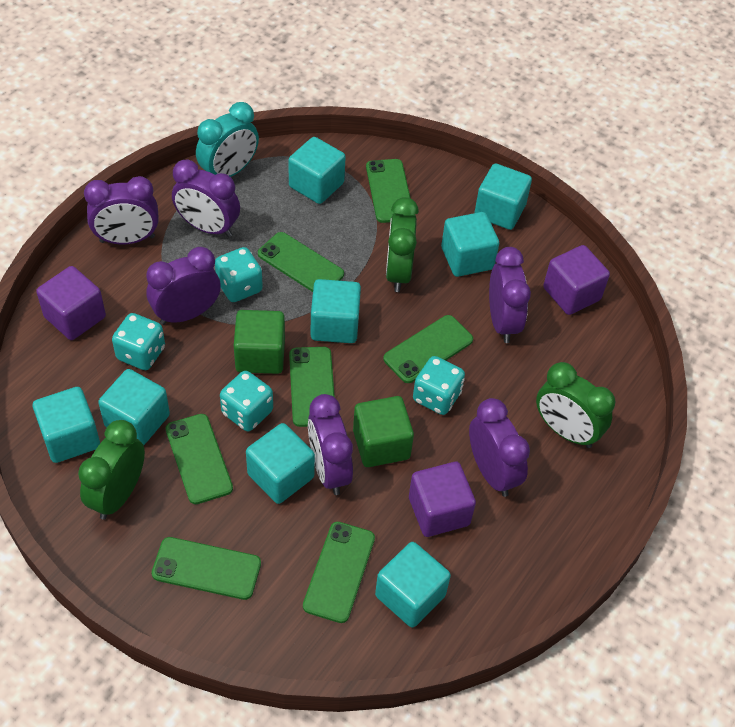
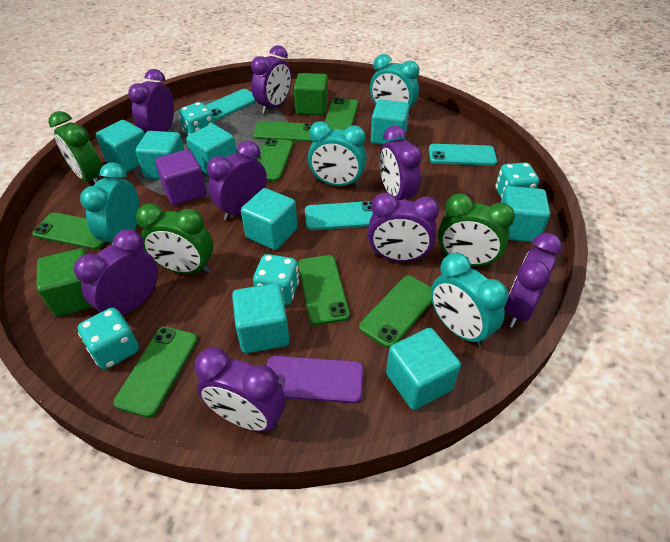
purple clock: 6 -> 8
purple cube: 3 -> 1
purple phone: 0 -> 1
turquoise clock: 1 -> 4
turquoise phone: 0 -> 3

